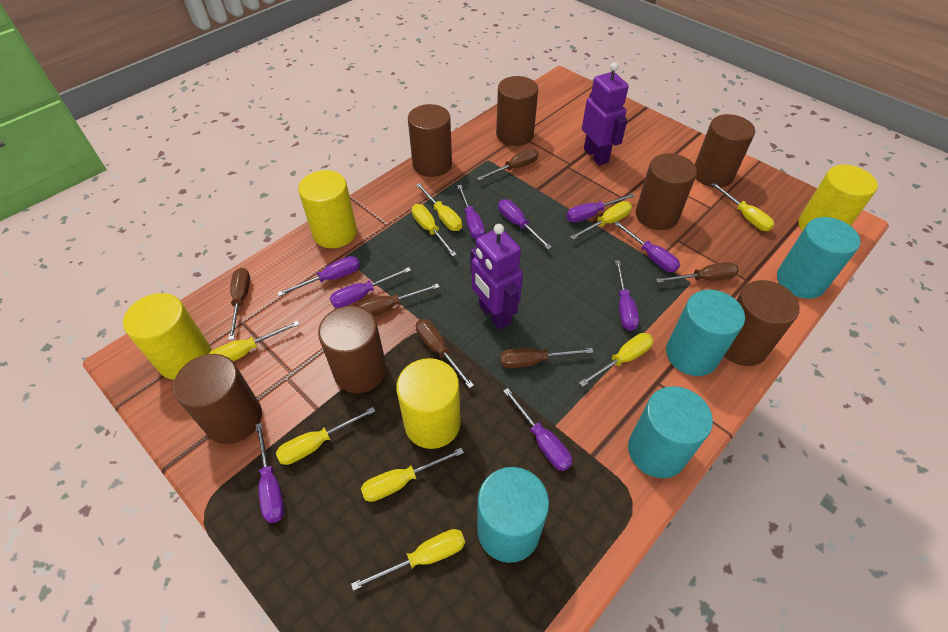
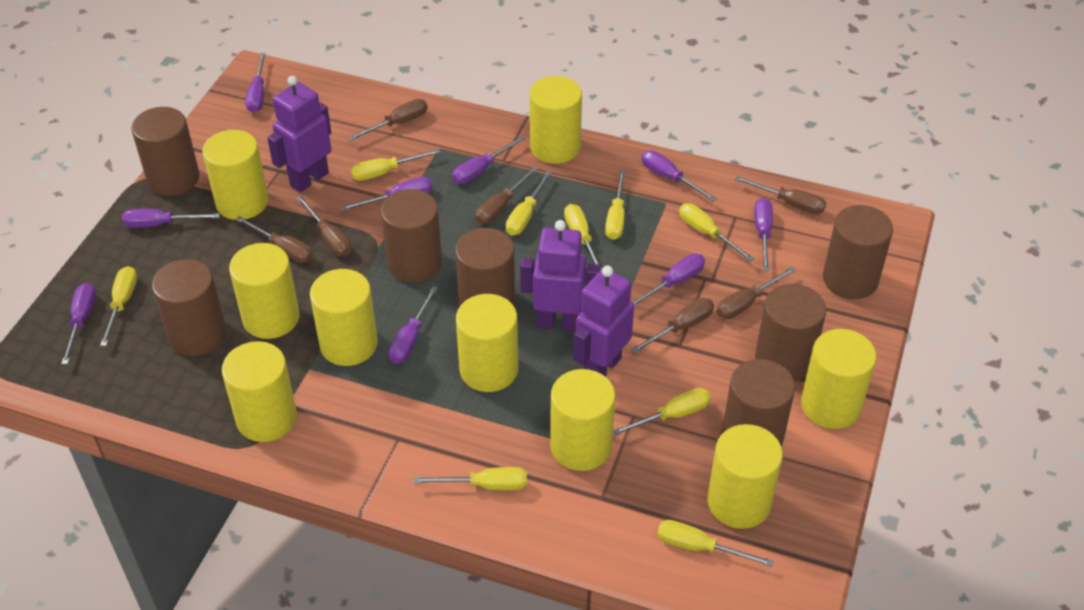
brown screwdriver: 6 -> 7
purple robot: 2 -> 3
turquoise cylinder: 4 -> 0
yellow cylinder: 4 -> 9

